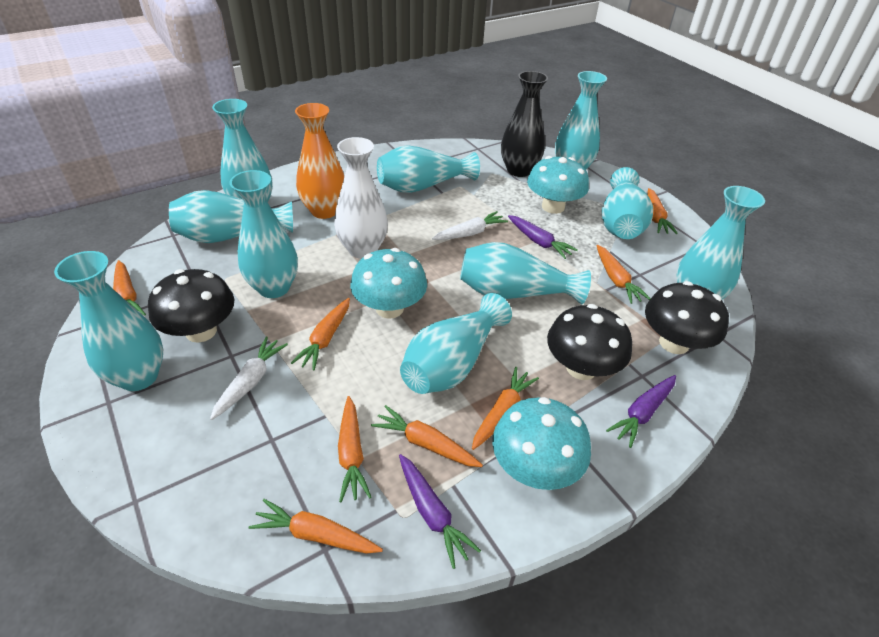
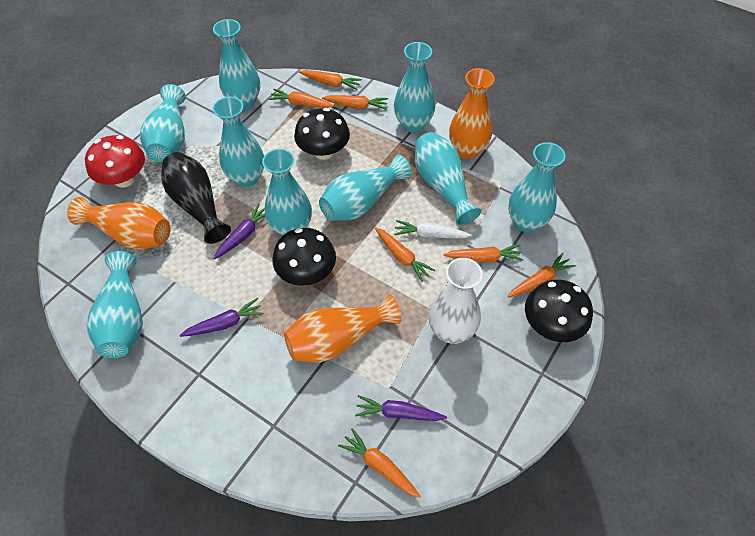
orange carrot: 8 -> 7
orange vase: 1 -> 3
red mushroom: 0 -> 1
turquoise mushroom: 3 -> 0
turquoise vase: 10 -> 9
white carrot: 2 -> 1

